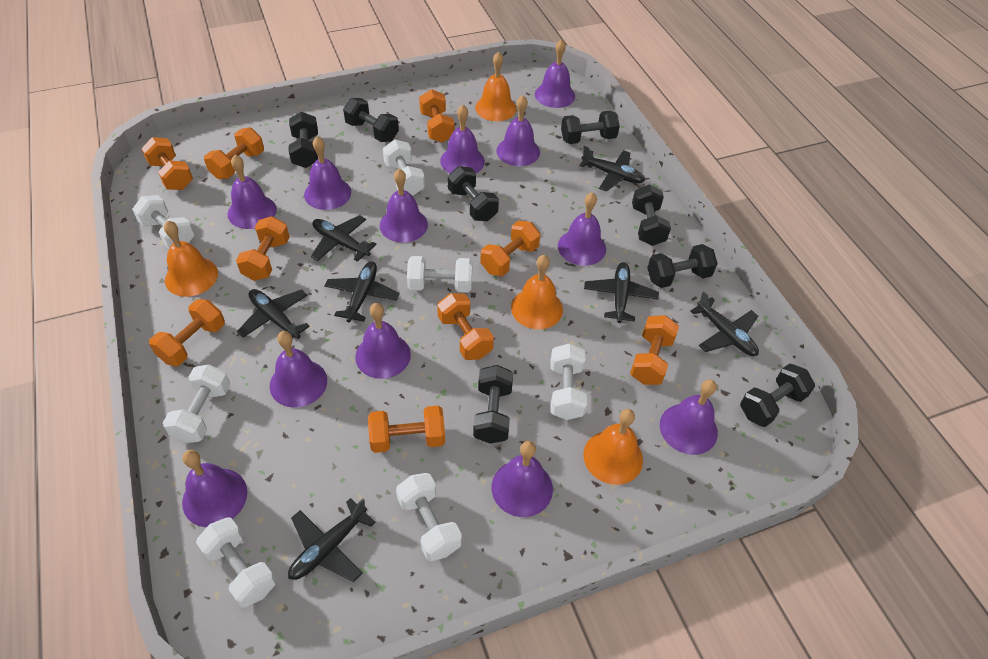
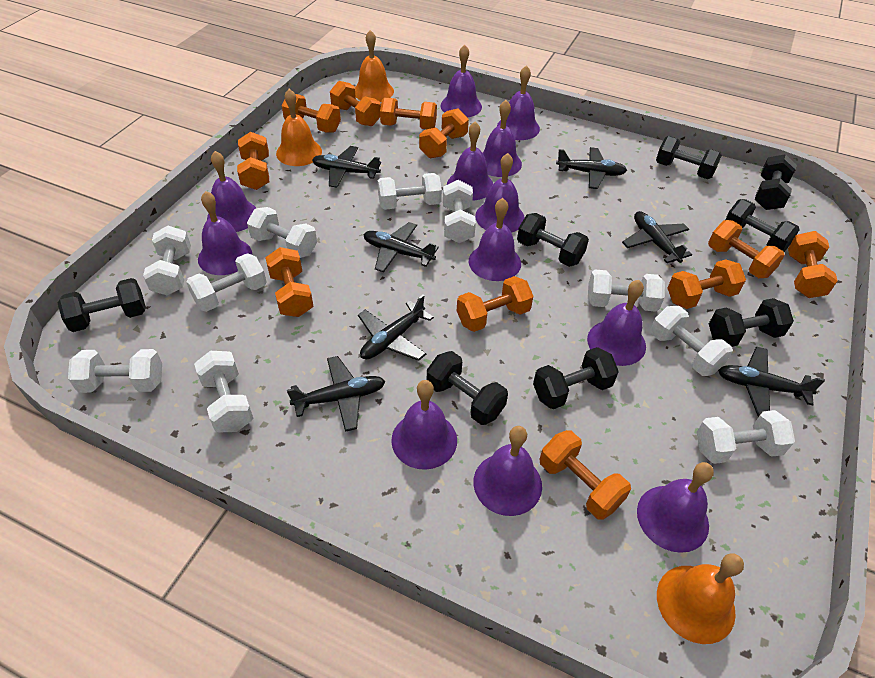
orange bell: 4 -> 3
orange dumbbell: 9 -> 11
white dumbbell: 7 -> 10

